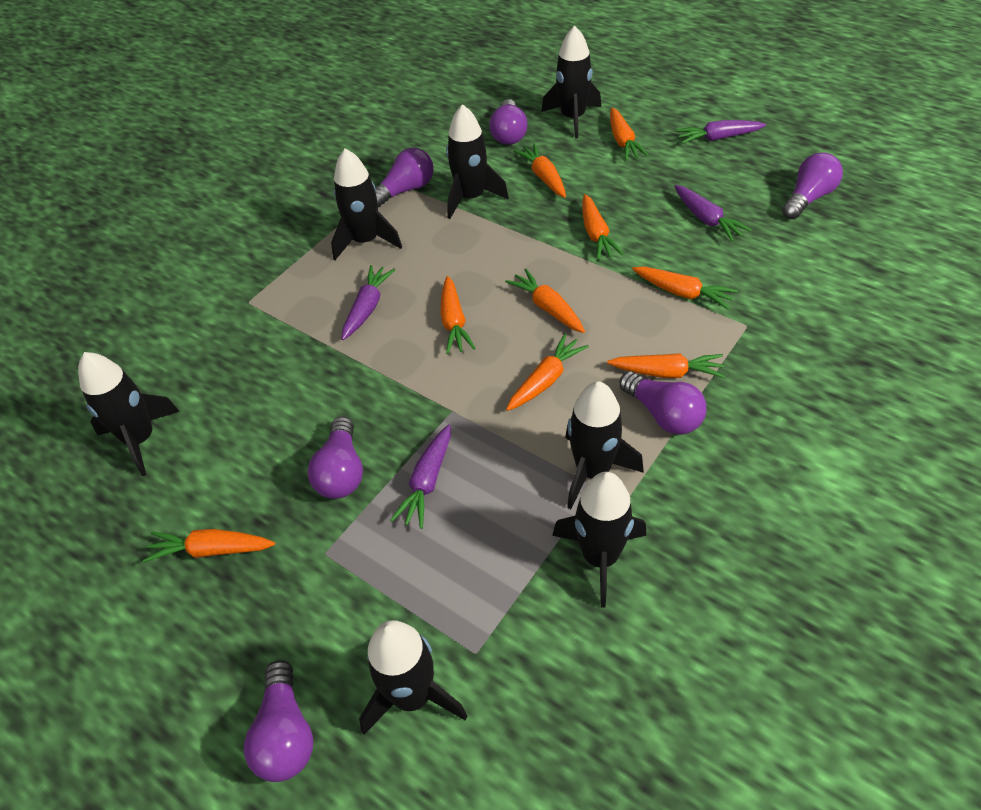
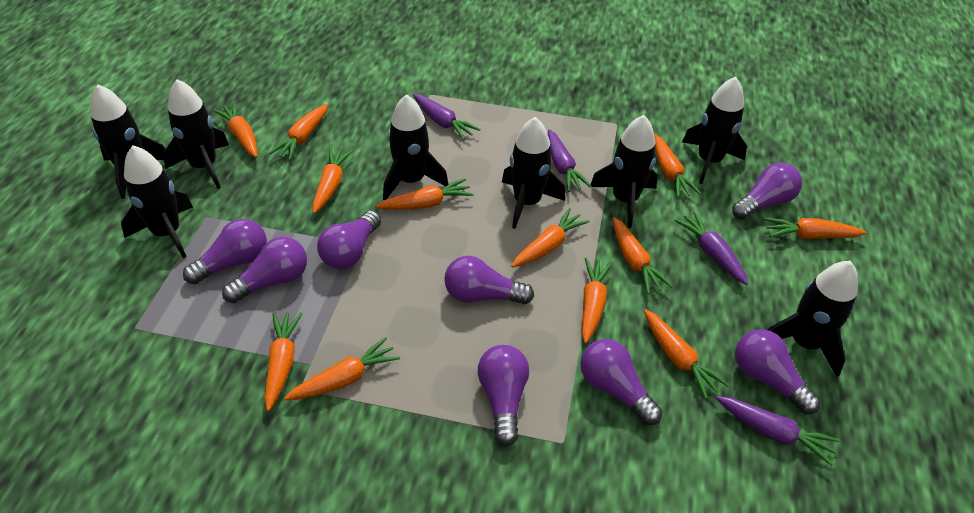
black rocket: 7 -> 8
orange carrot: 9 -> 12
purple light bulb: 6 -> 8

